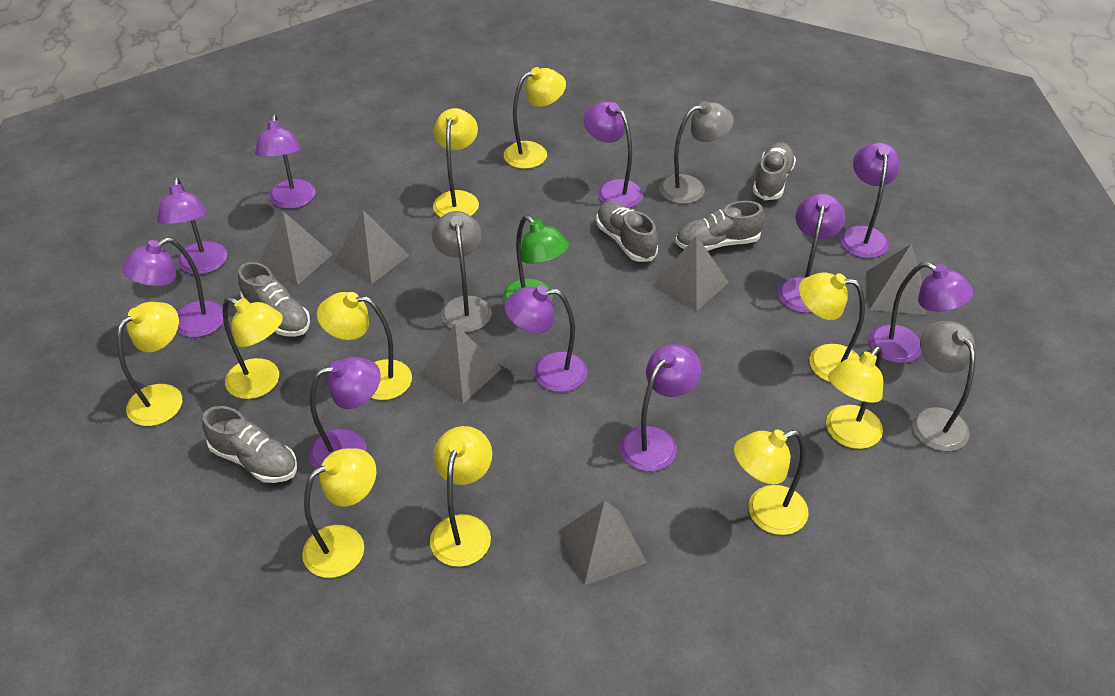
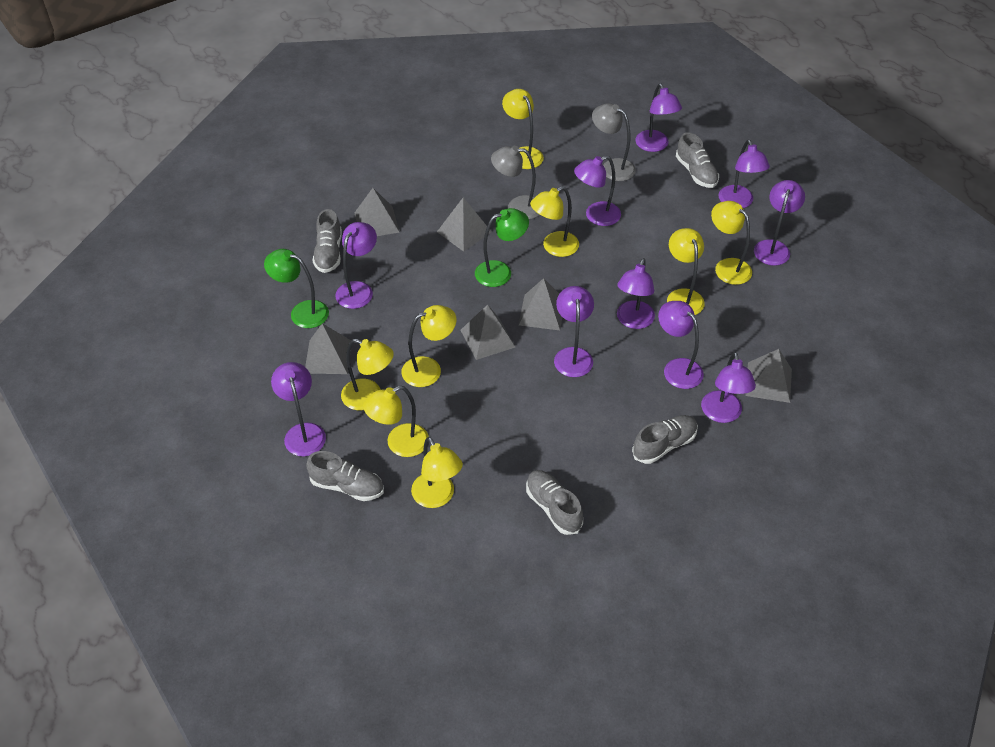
green lamp: 1 -> 2
grey lamp: 3 -> 2
yellow lamp: 10 -> 8

